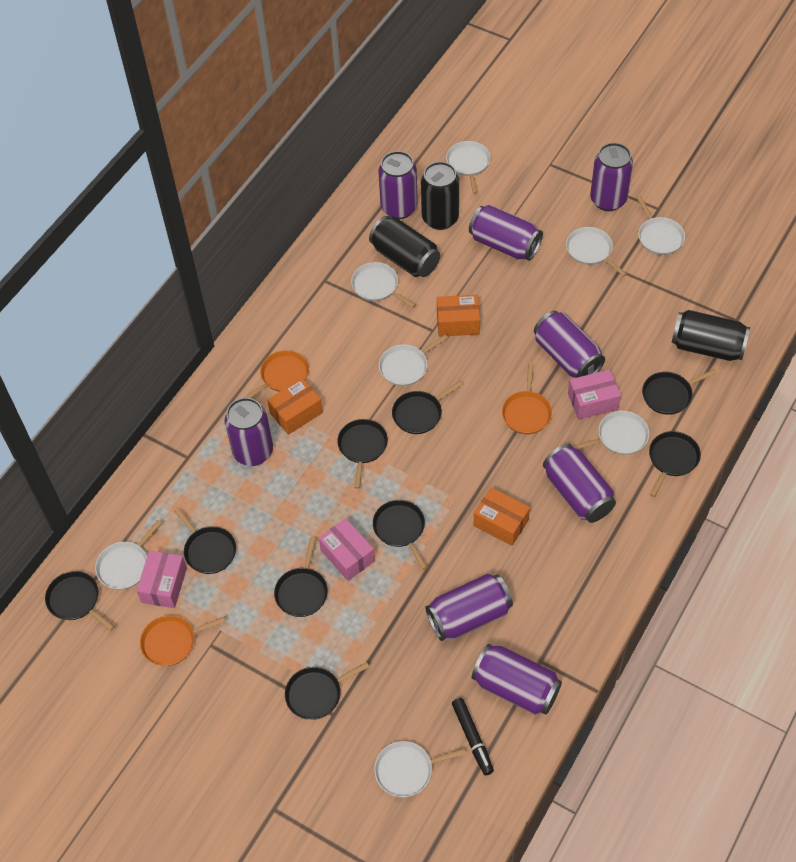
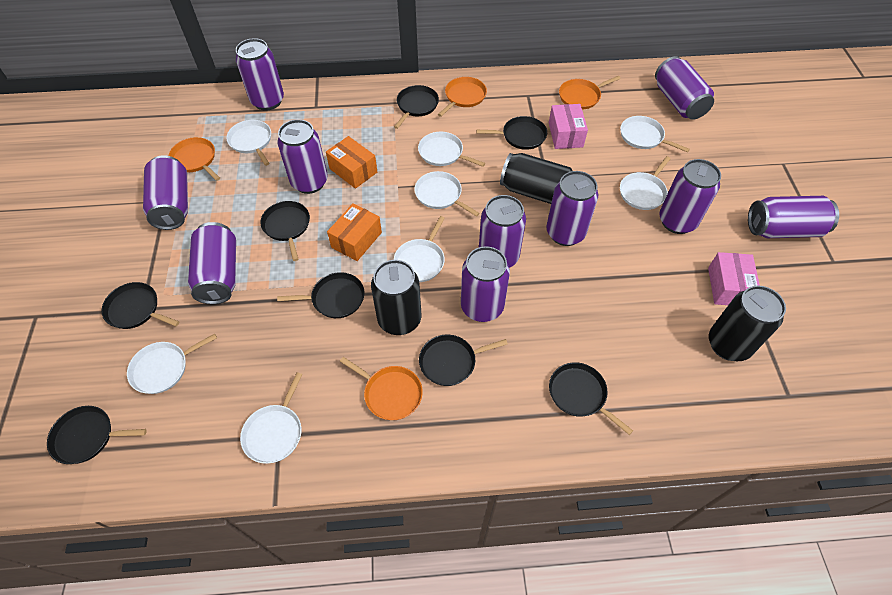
black marker: 1 -> 0
black pan: 9 -> 8
orange box: 3 -> 2
orange pan: 3 -> 4
pink box: 3 -> 2
purple can: 8 -> 10

